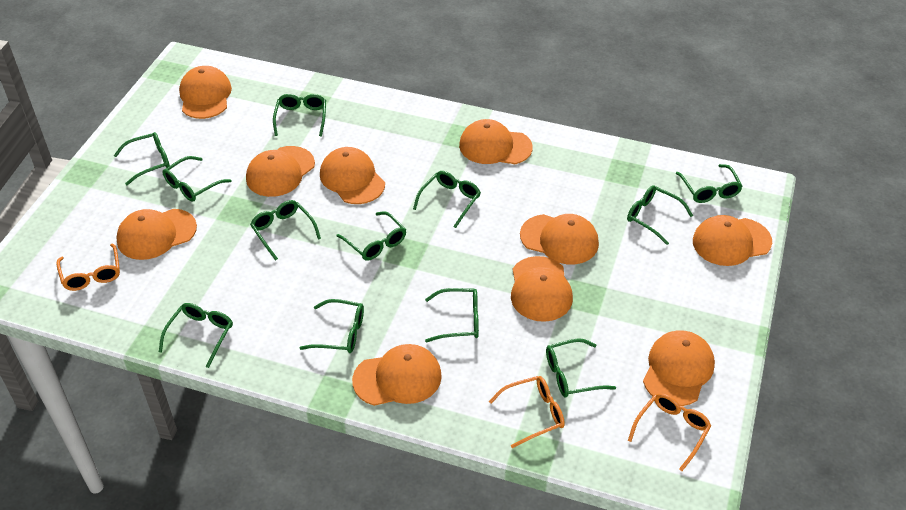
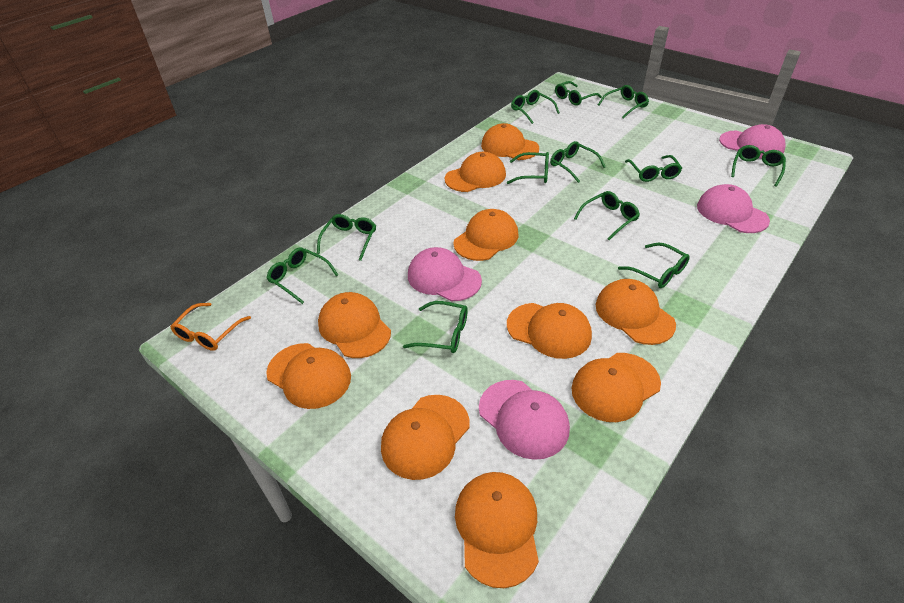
orange glasses: 3 -> 1
pink cap: 0 -> 4

